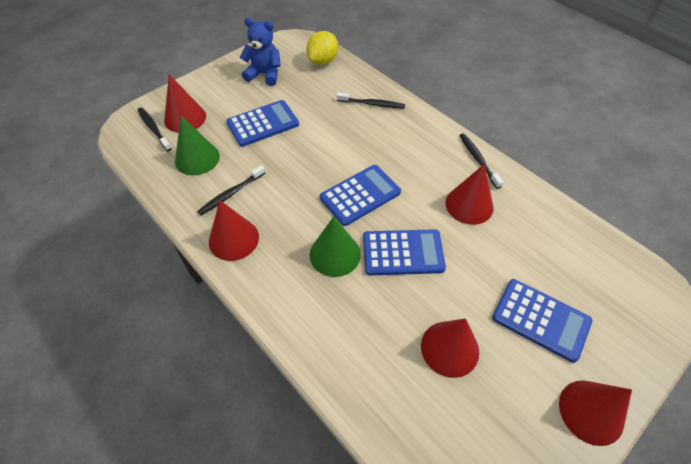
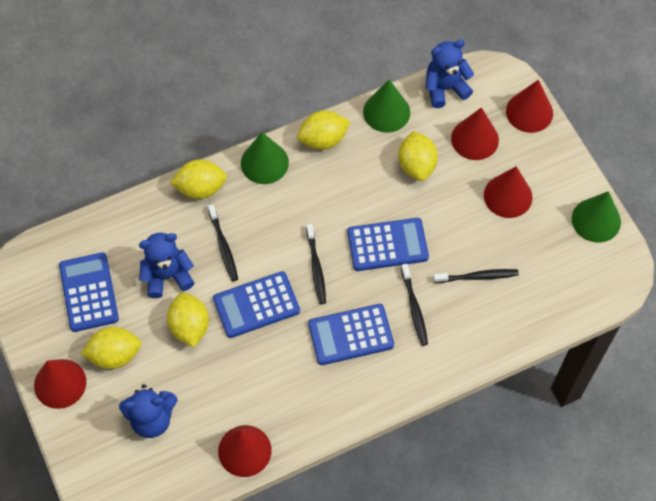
blue teddy bear: 1 -> 3
green cone: 2 -> 3
yellow lemon: 1 -> 5

